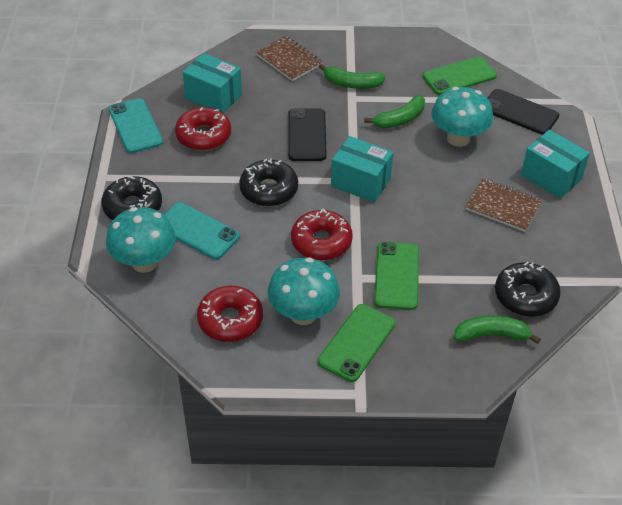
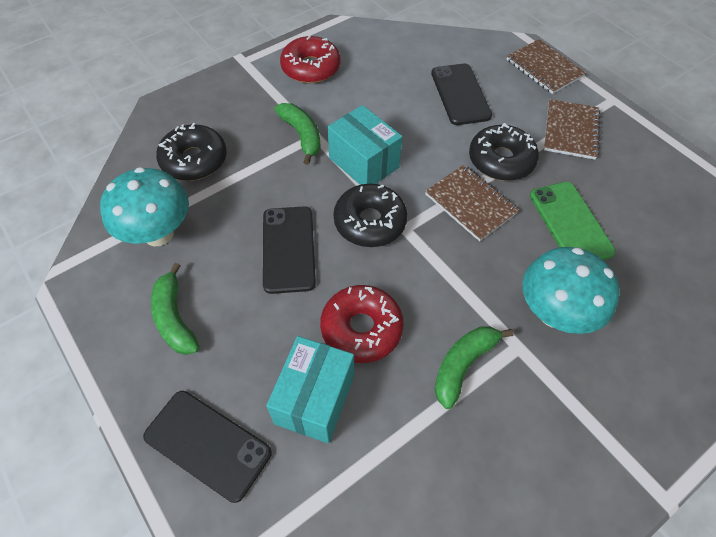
black phone: 2 -> 3
brown notebook: 2 -> 3
green phone: 3 -> 1
red donut: 3 -> 2
turquoise box: 3 -> 2
turquoise mushroom: 3 -> 2
turquoise phone: 2 -> 0

